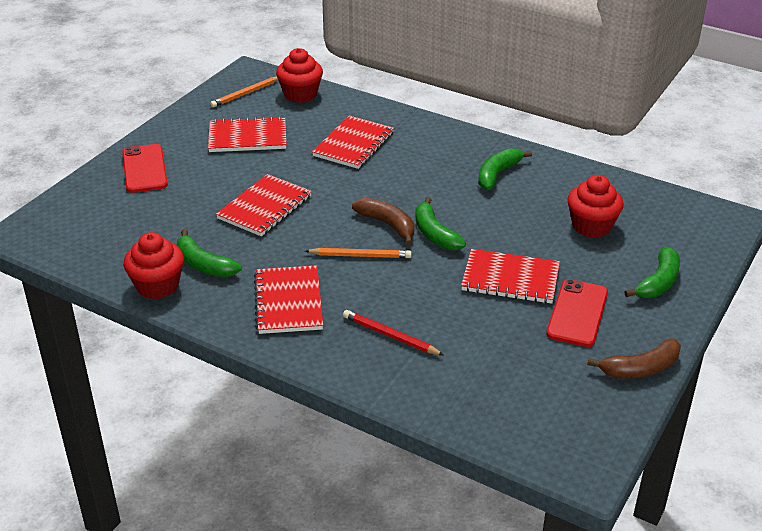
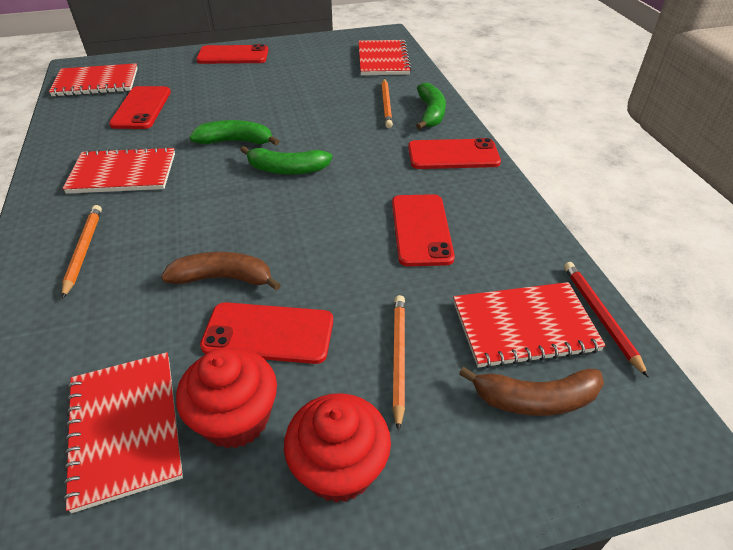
green banana: 4 -> 3
orange pencil: 2 -> 3
red cupcake: 3 -> 2
red phone: 2 -> 5

